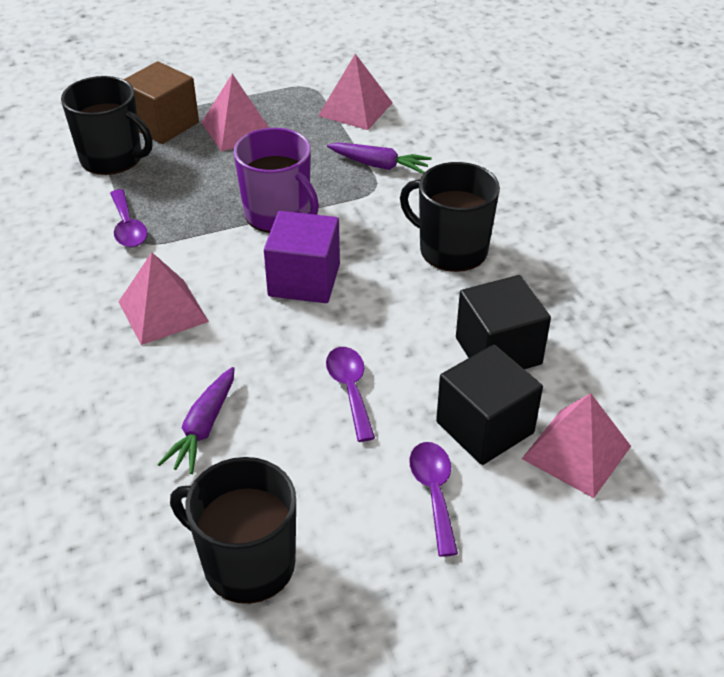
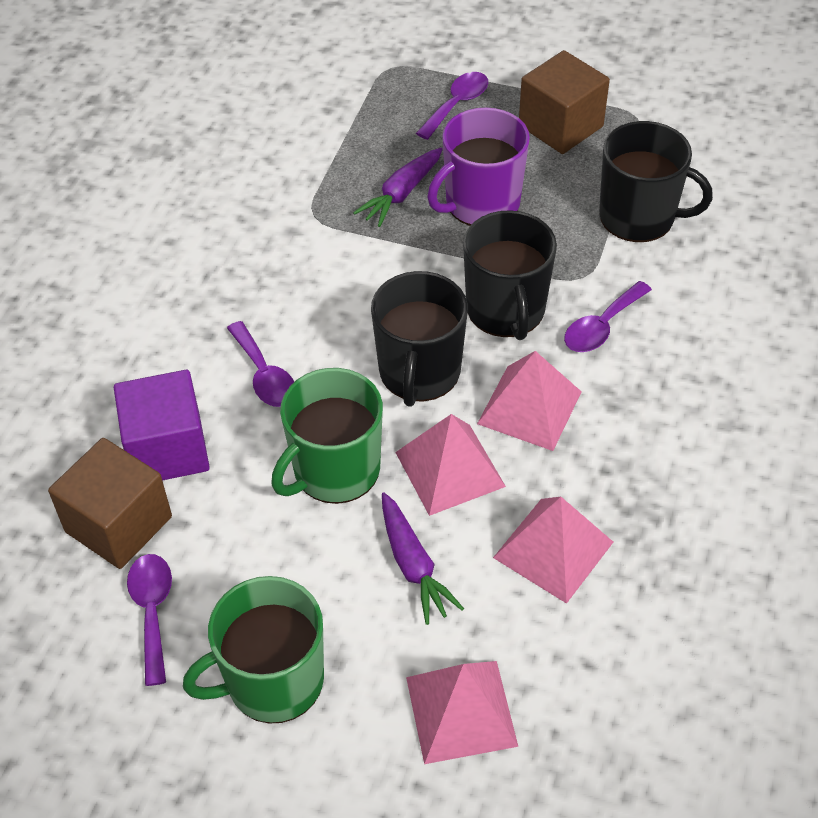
black cube: 2 -> 0
brown cube: 1 -> 2
green mug: 0 -> 2
purple spoon: 3 -> 4

